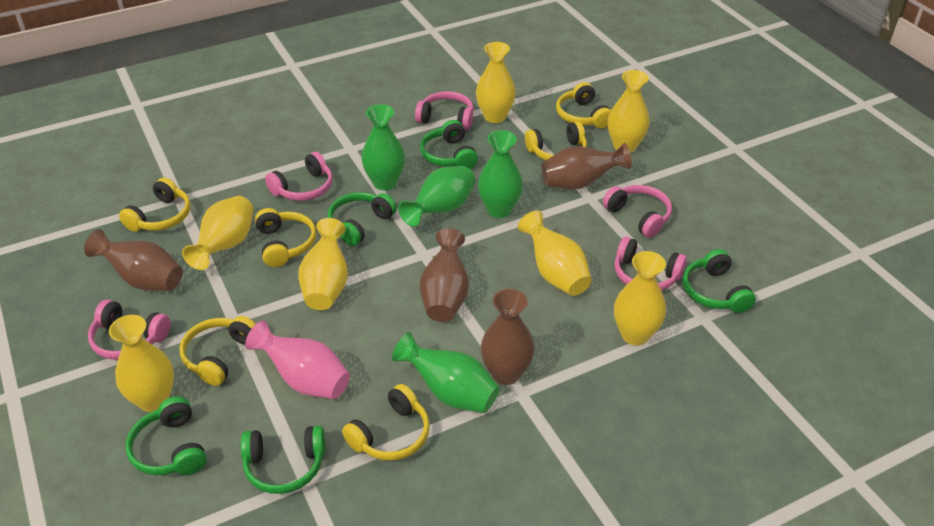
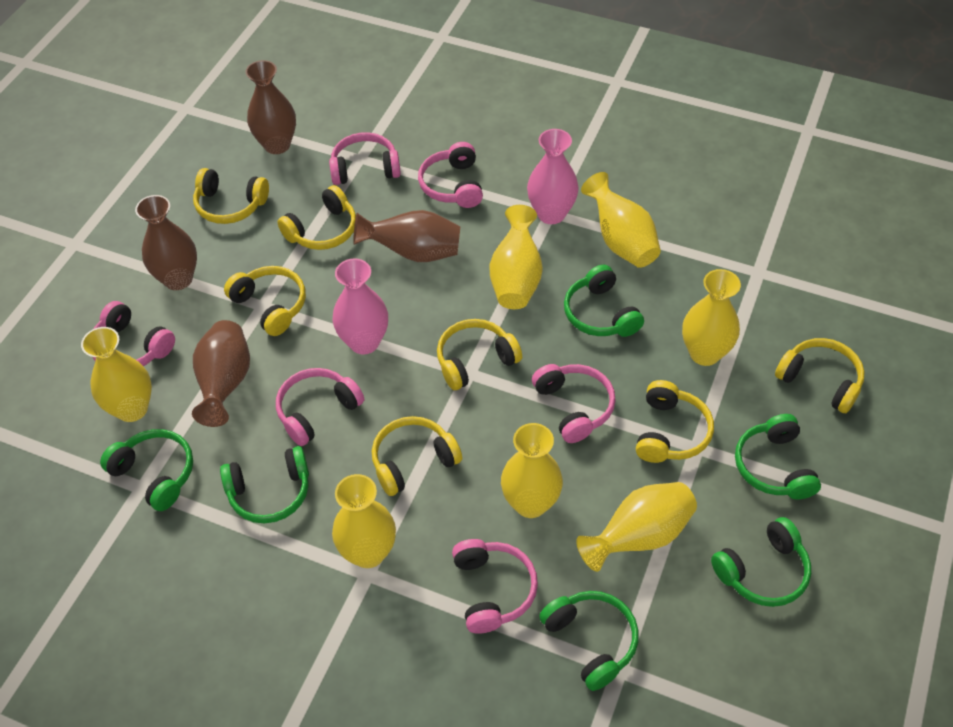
green headphones: 5 -> 6
green vase: 4 -> 0
pink headphones: 5 -> 6
pink vase: 1 -> 2
yellow headphones: 6 -> 7

